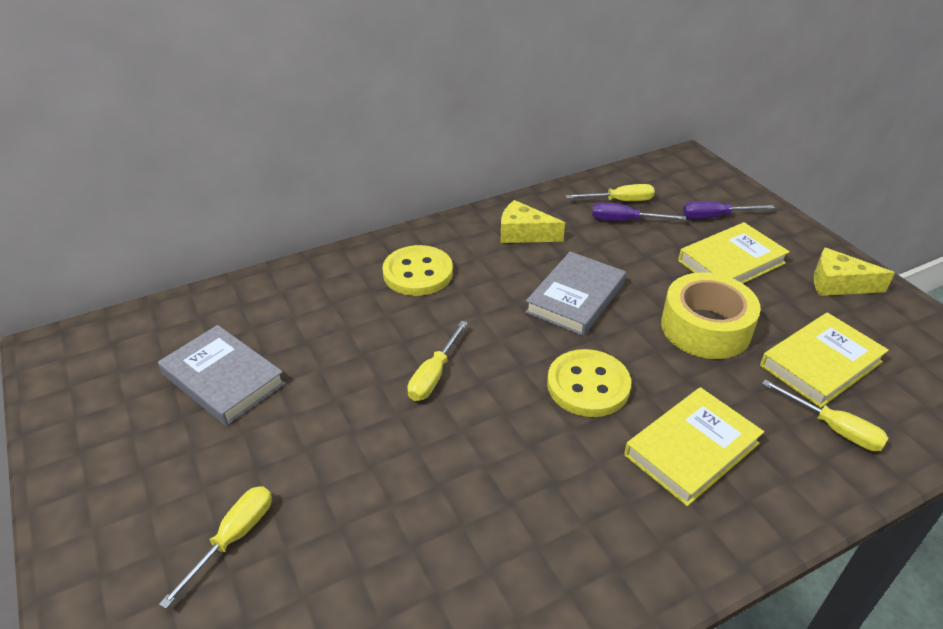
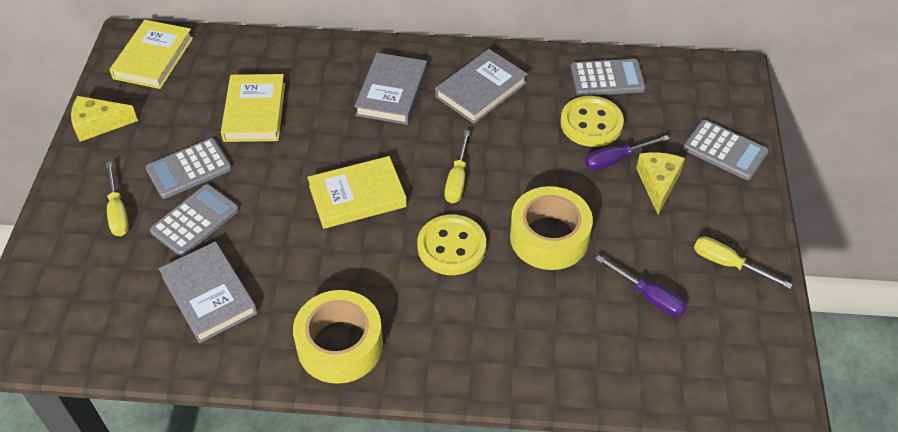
grey book: 2 -> 3
grey calculator: 0 -> 4
yellow screwdriver: 4 -> 3
yellow tape: 1 -> 2

